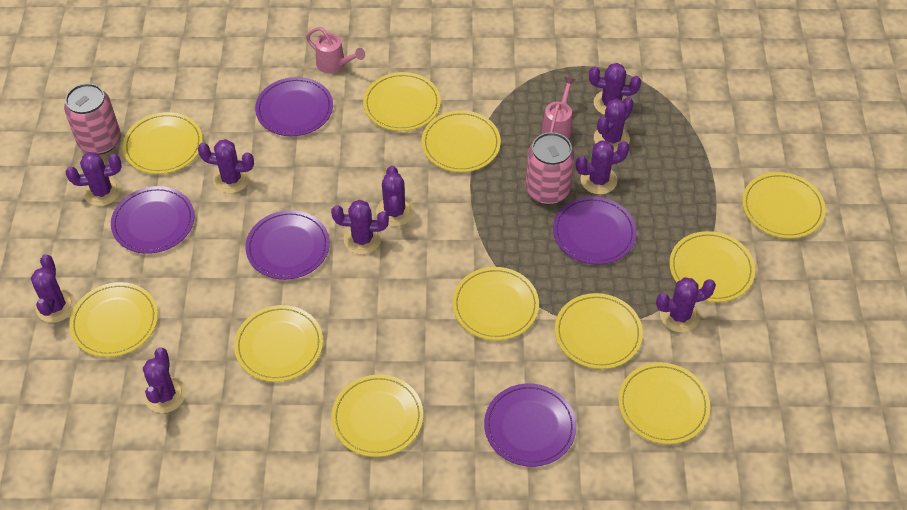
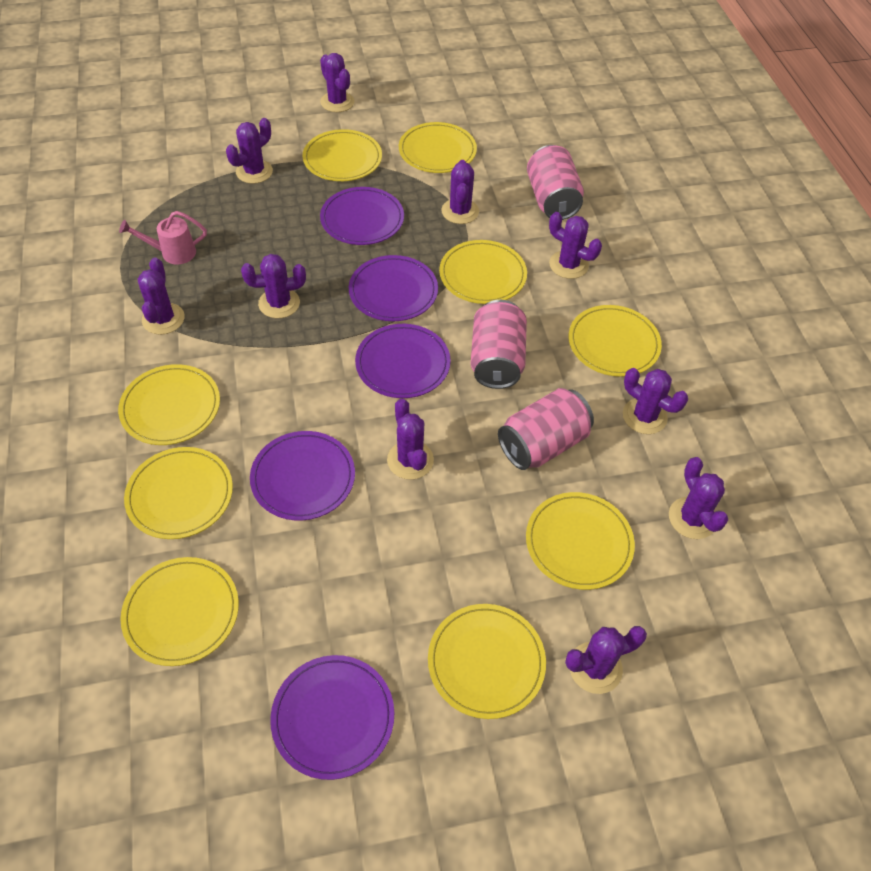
pink can: 2 -> 3
pink watering can: 2 -> 1
yellow plate: 11 -> 9

